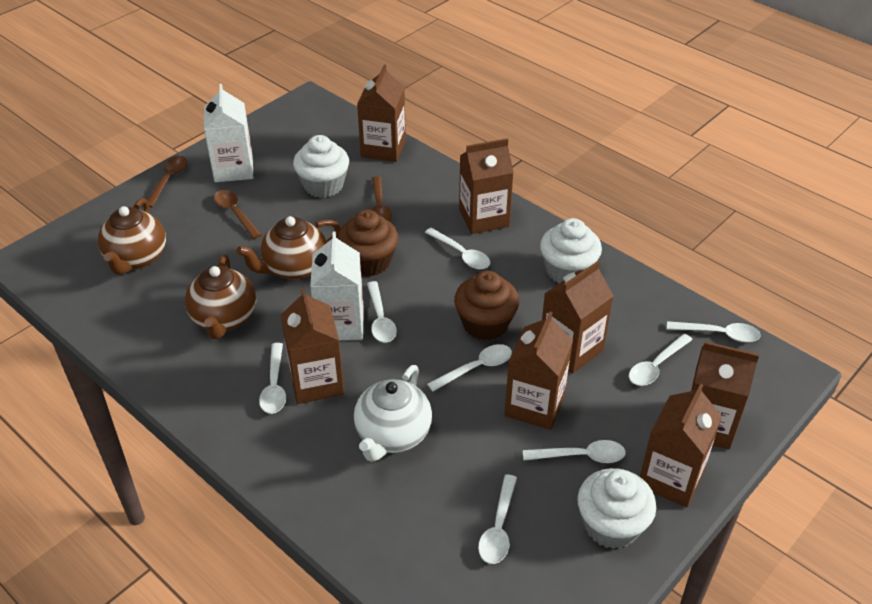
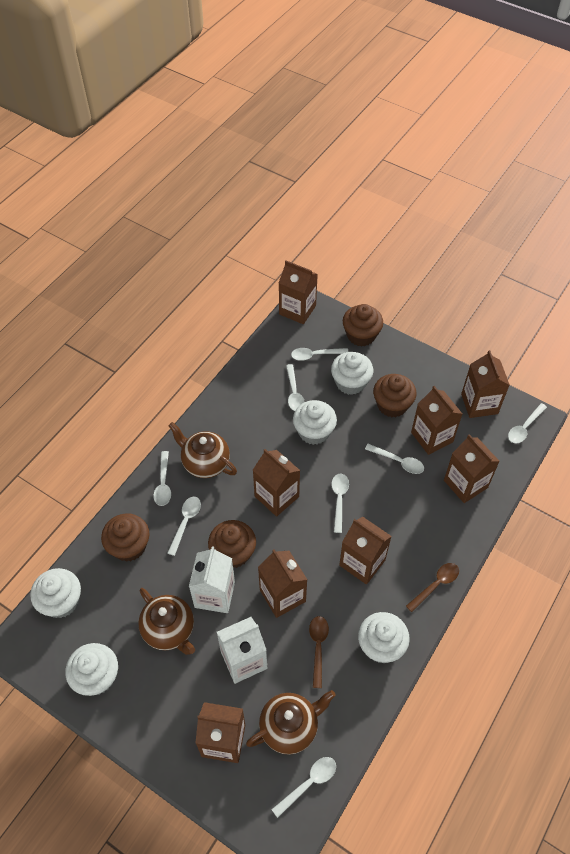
brown carton: 7 -> 8
brown cupcake: 2 -> 4
brown spoon: 3 -> 2
white cupcake: 3 -> 5
white teapot: 1 -> 0

